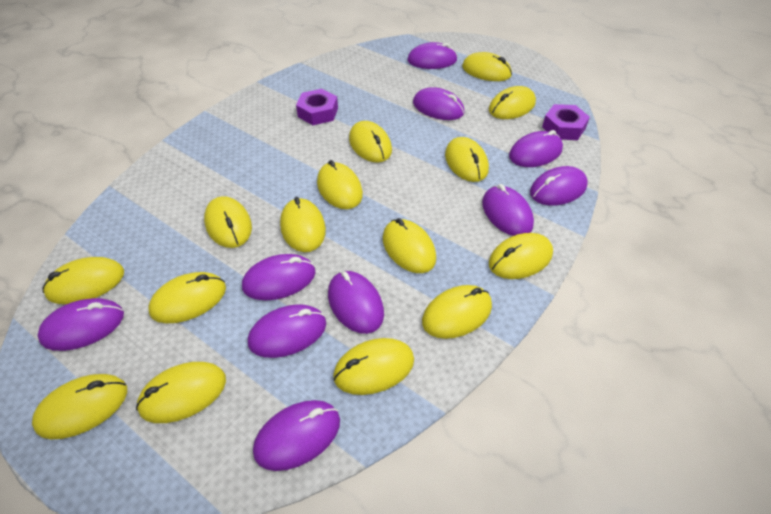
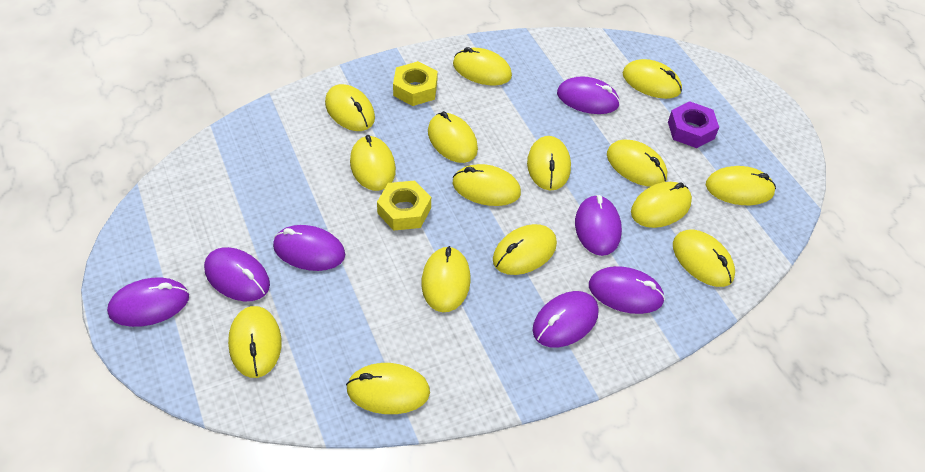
purple mouse: 10 -> 7
purple nut: 2 -> 1
yellow nut: 0 -> 2

